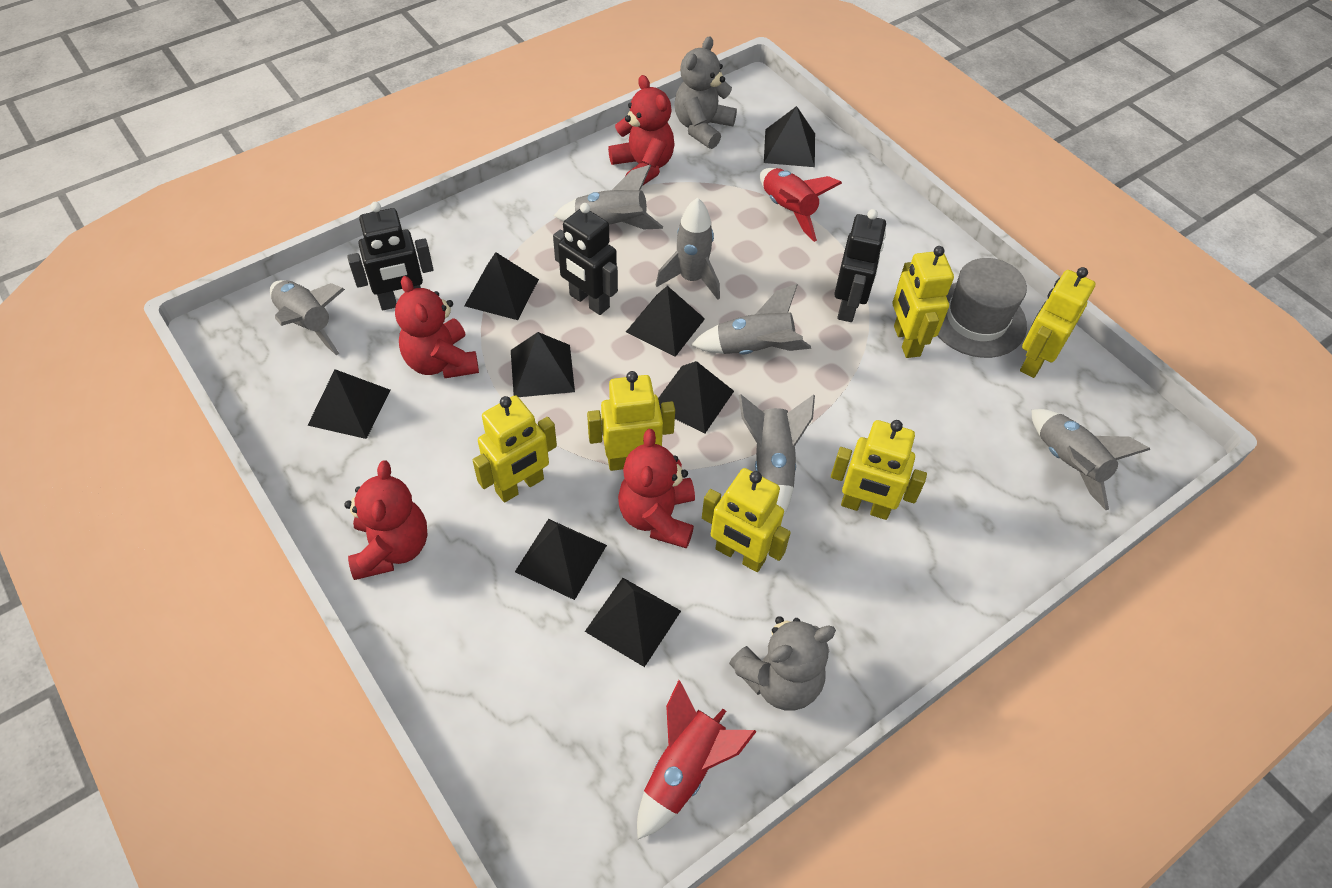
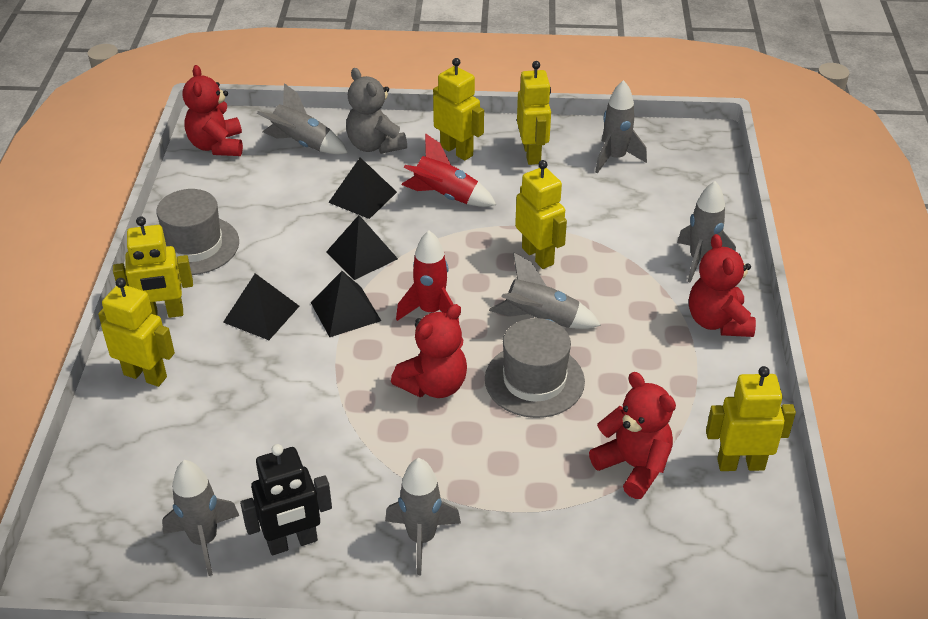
black pyramid: 8 -> 4
black robot: 3 -> 1
grey hat: 1 -> 2
grey teddy bear: 2 -> 1

